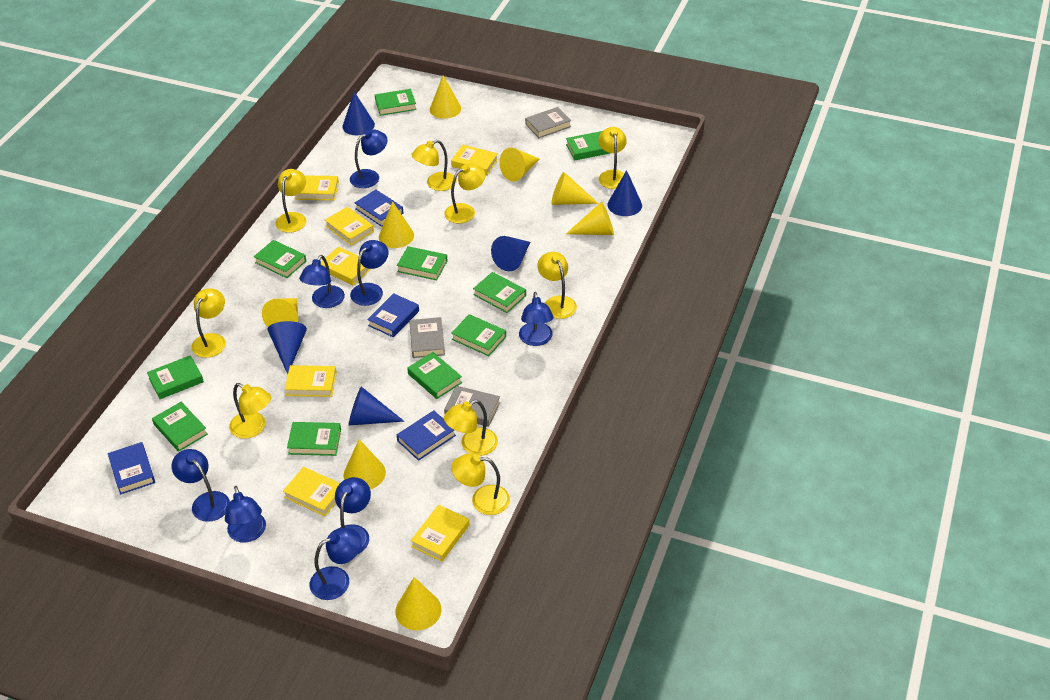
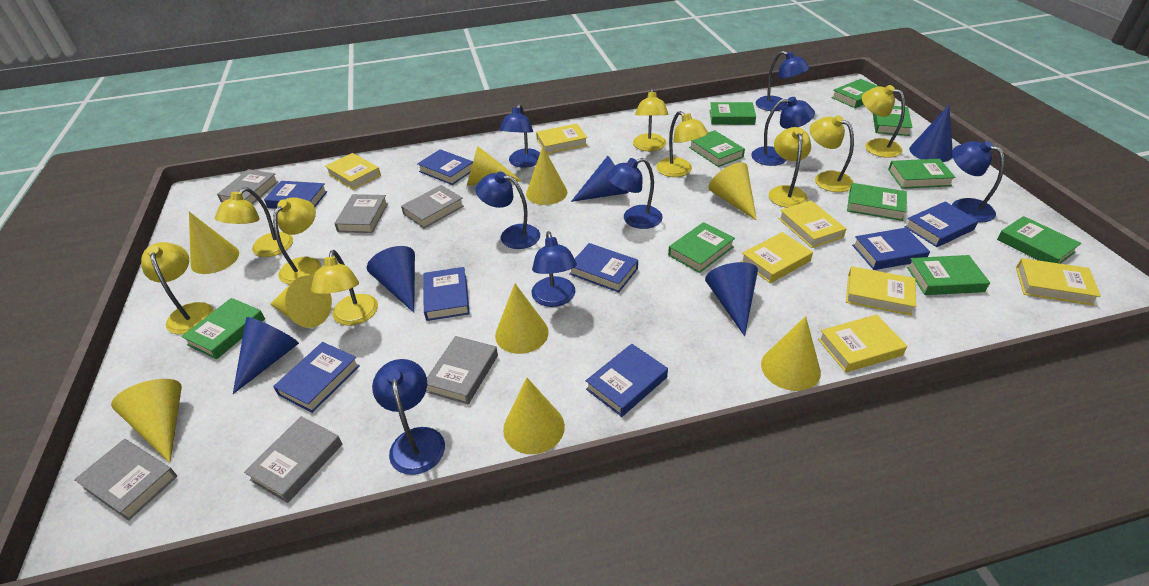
blue book: 4 -> 8
grey book: 3 -> 6
yellow cone: 8 -> 9

